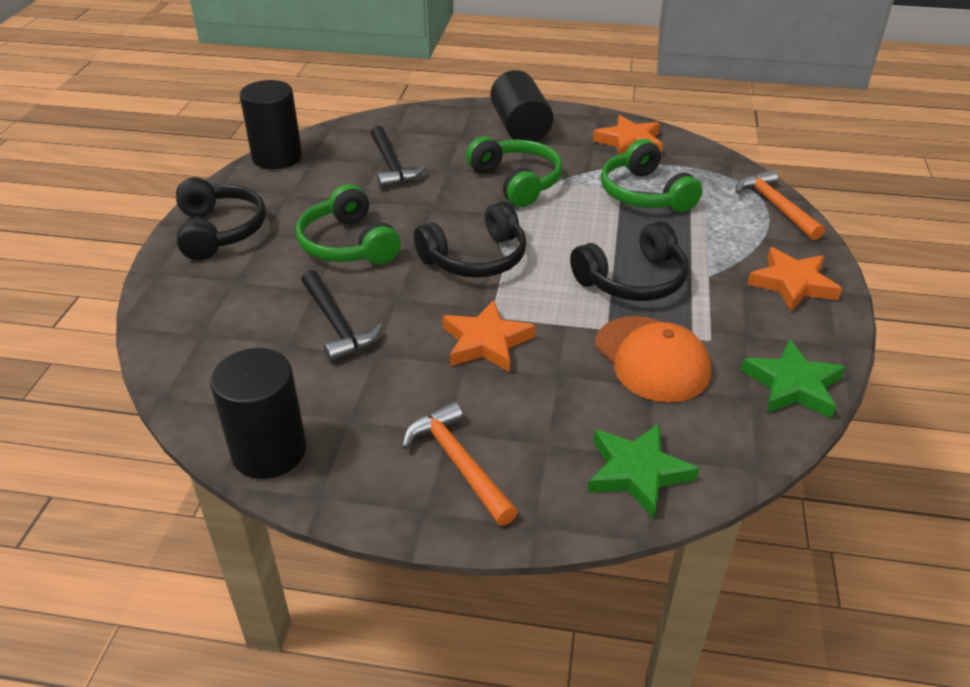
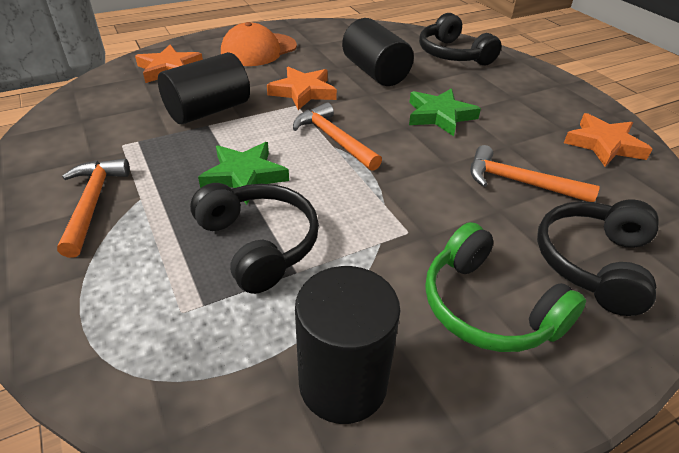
black hammer: 2 -> 0
green headphones: 3 -> 1
orange hammer: 2 -> 3

